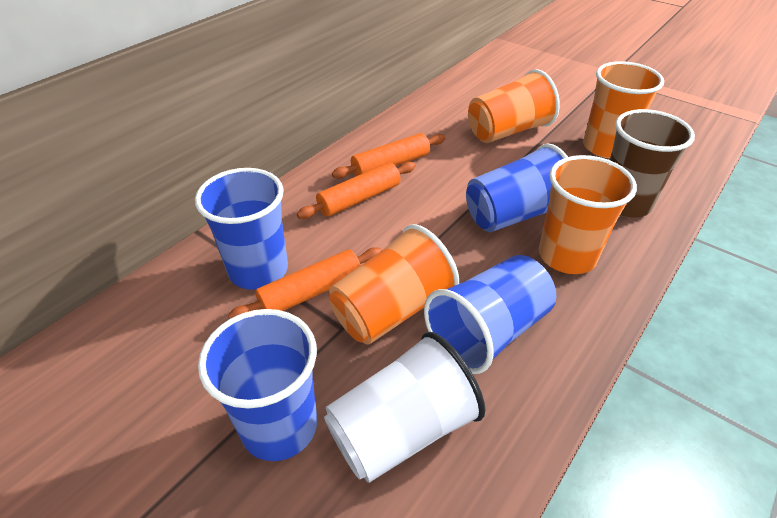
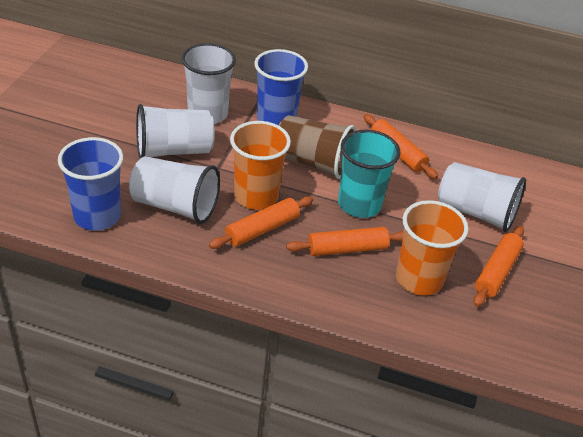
blue cup: 4 -> 2
orange cup: 4 -> 2
orange rolling pin: 3 -> 4
turquoise cup: 0 -> 1
white cup: 1 -> 4

